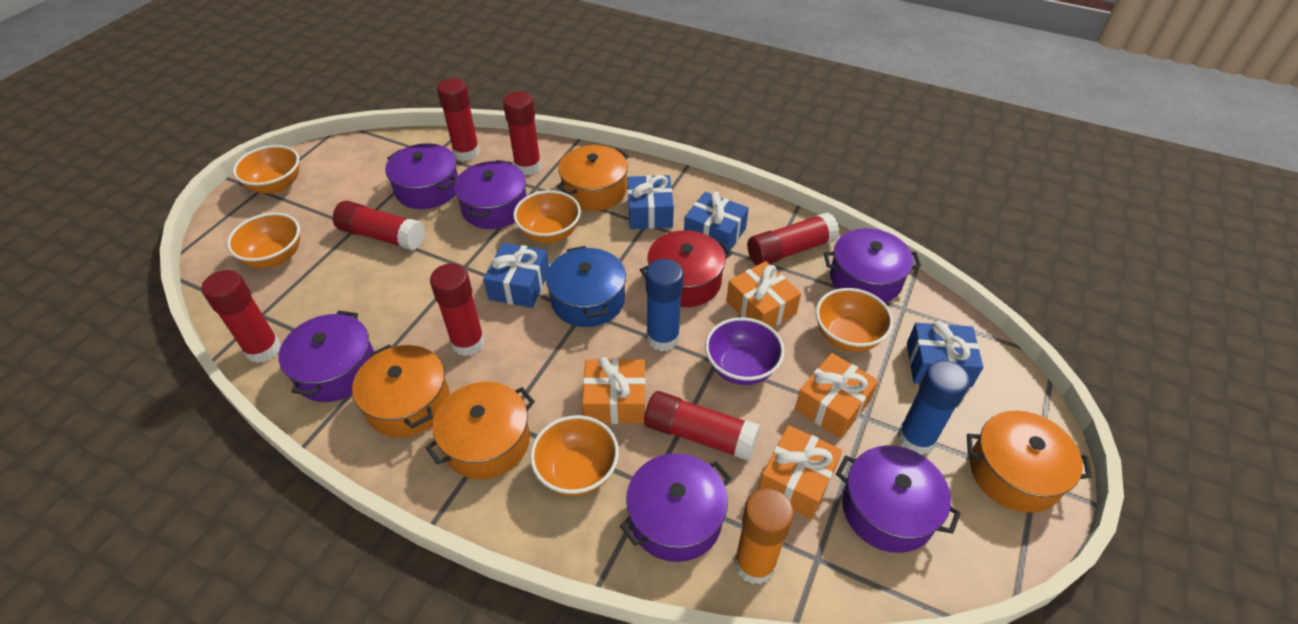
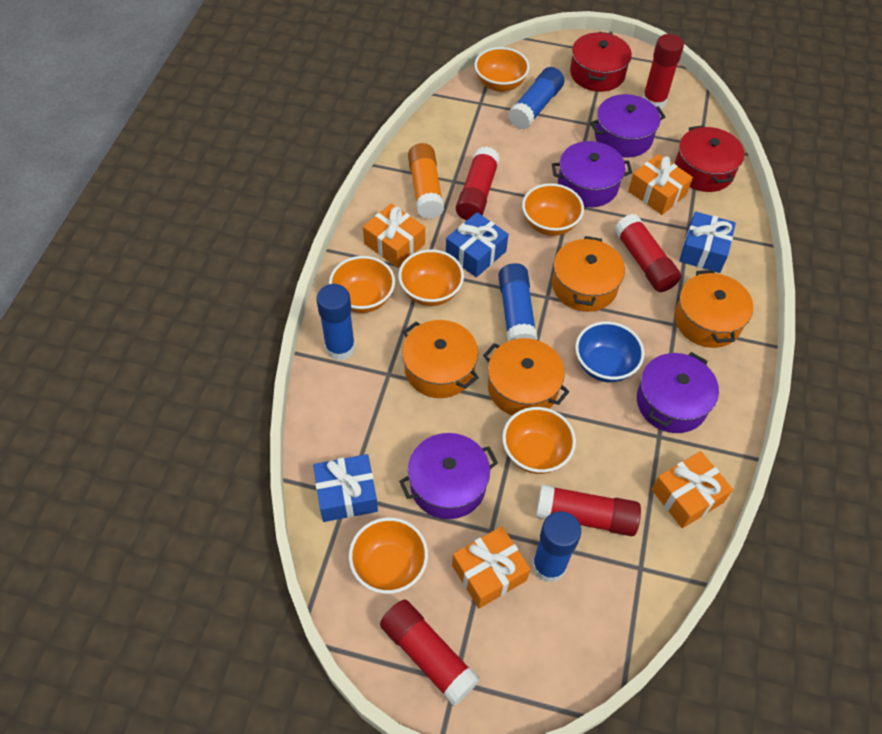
blue bowl: 0 -> 1
blue gift: 4 -> 3
blue glue stick: 2 -> 4
blue pot: 1 -> 0
orange bowl: 5 -> 6
purple bowl: 1 -> 0
purple pot: 6 -> 4
red glue stick: 7 -> 5
red pot: 1 -> 2

